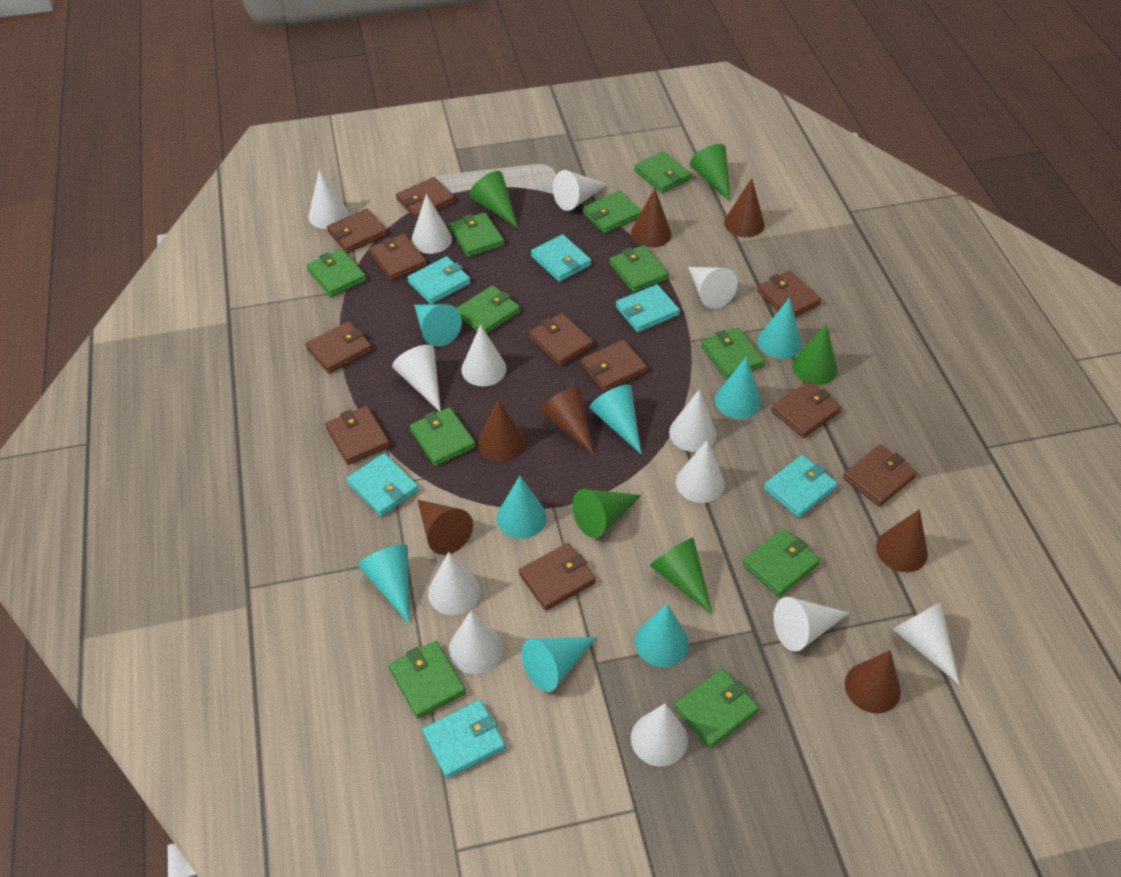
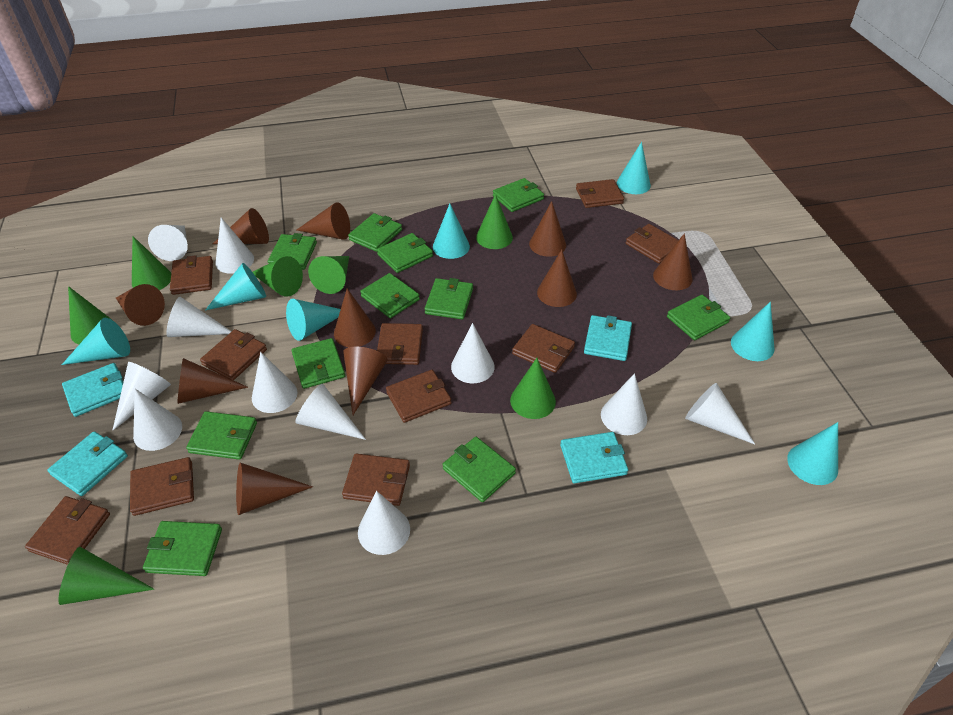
brown cone: 7 -> 10
brown wallet: 11 -> 10
green cone: 5 -> 7
turquoise cone: 8 -> 7
turquoise wallet: 6 -> 4
white cone: 13 -> 11

